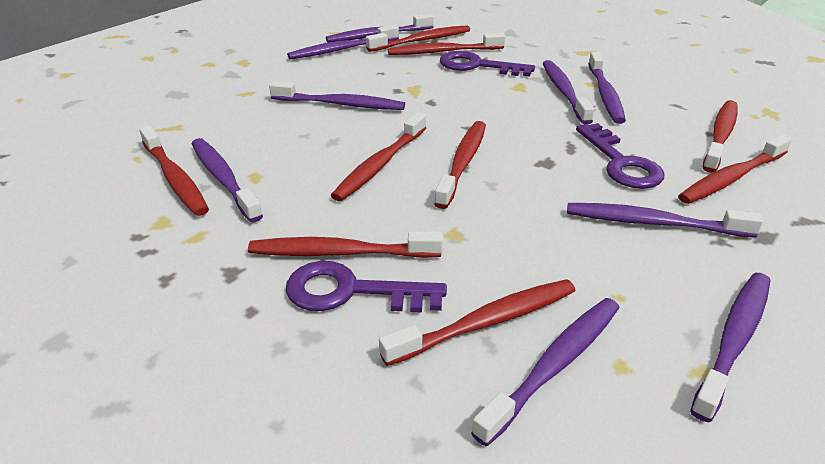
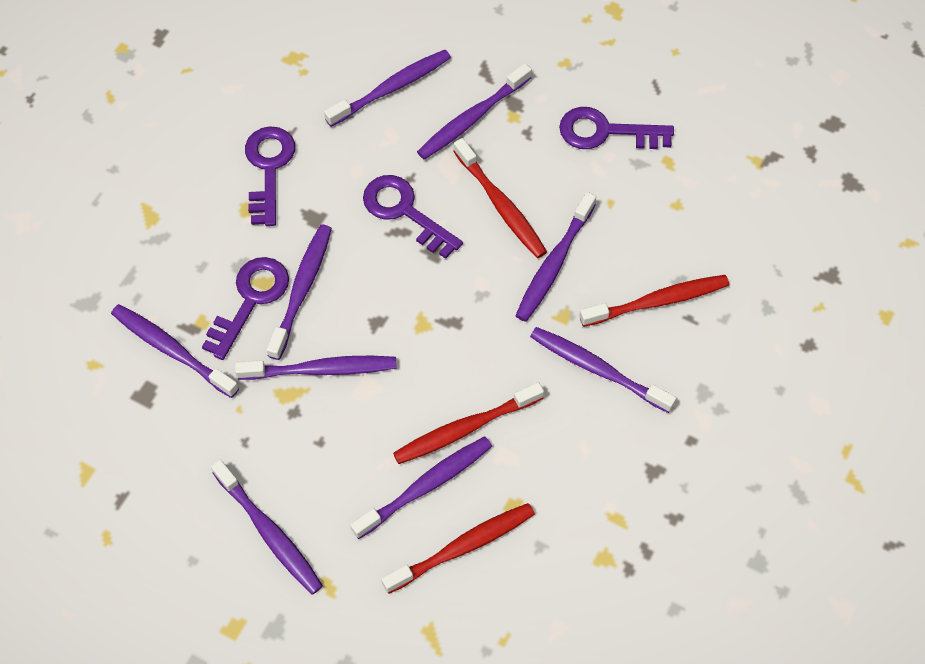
purple key: 3 -> 4
red toothbrush: 9 -> 4

